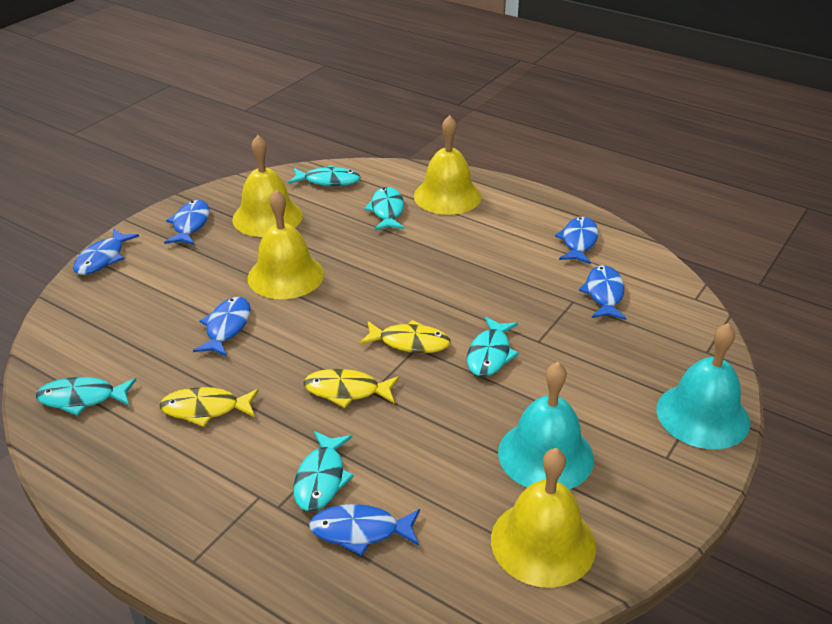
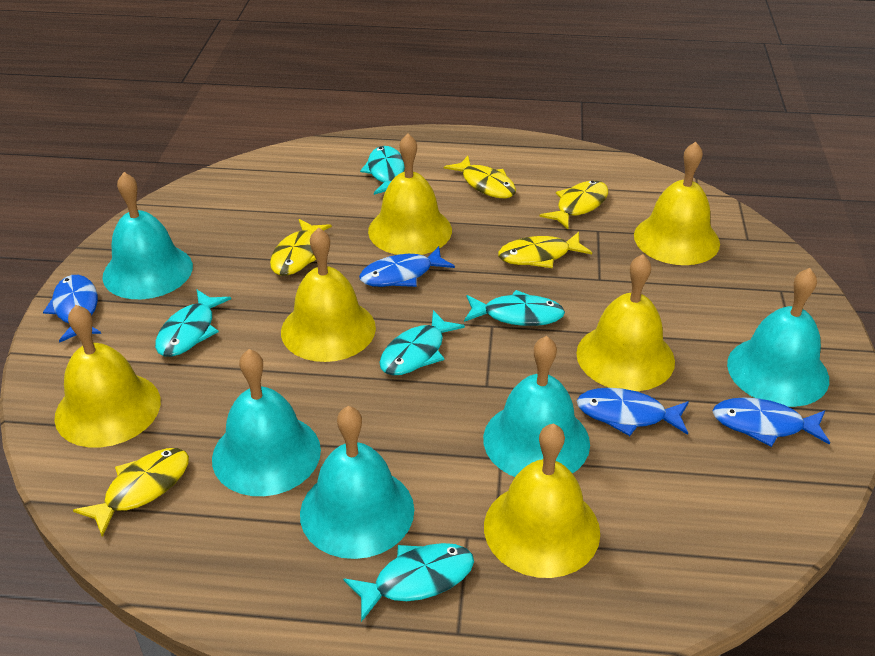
blue fish: 6 -> 4
turquoise bell: 2 -> 5
yellow bell: 4 -> 6
yellow fish: 3 -> 5

